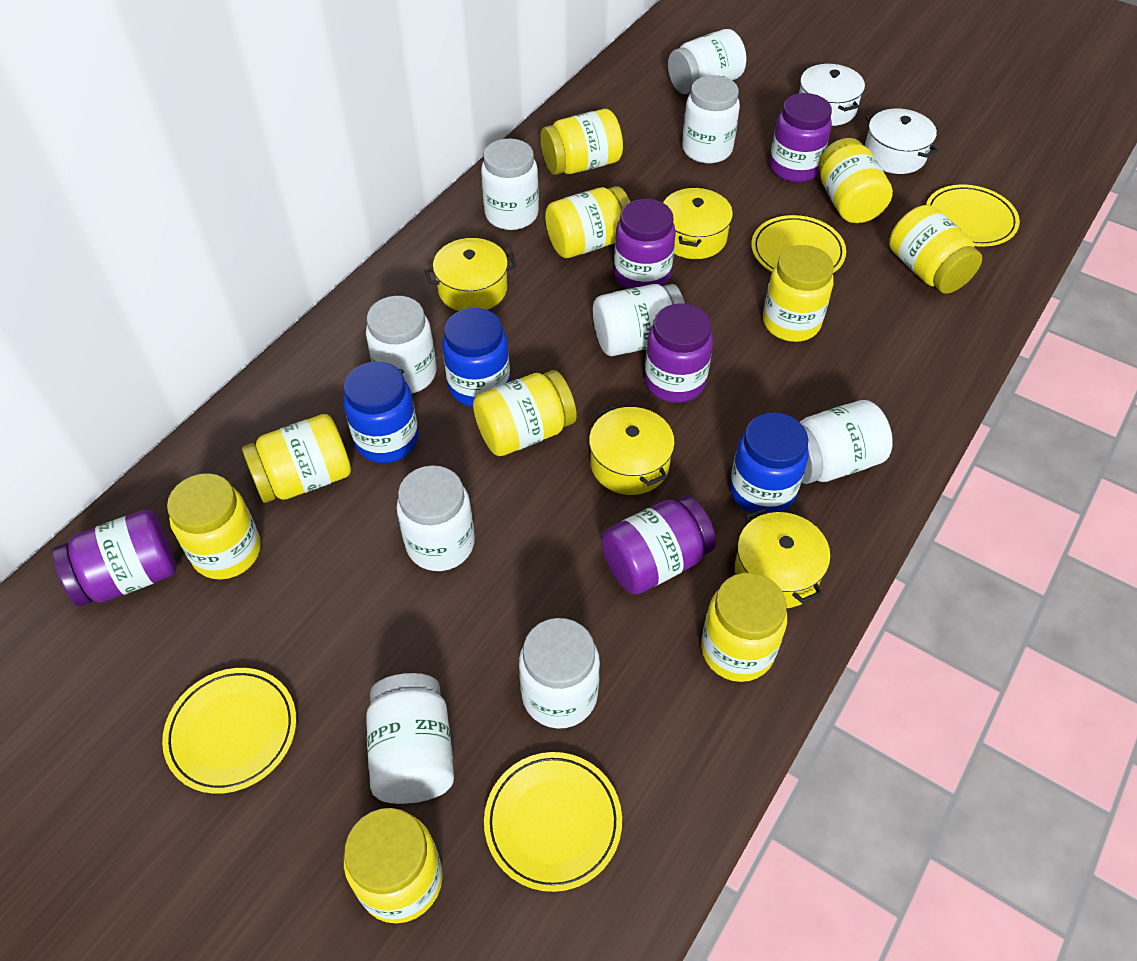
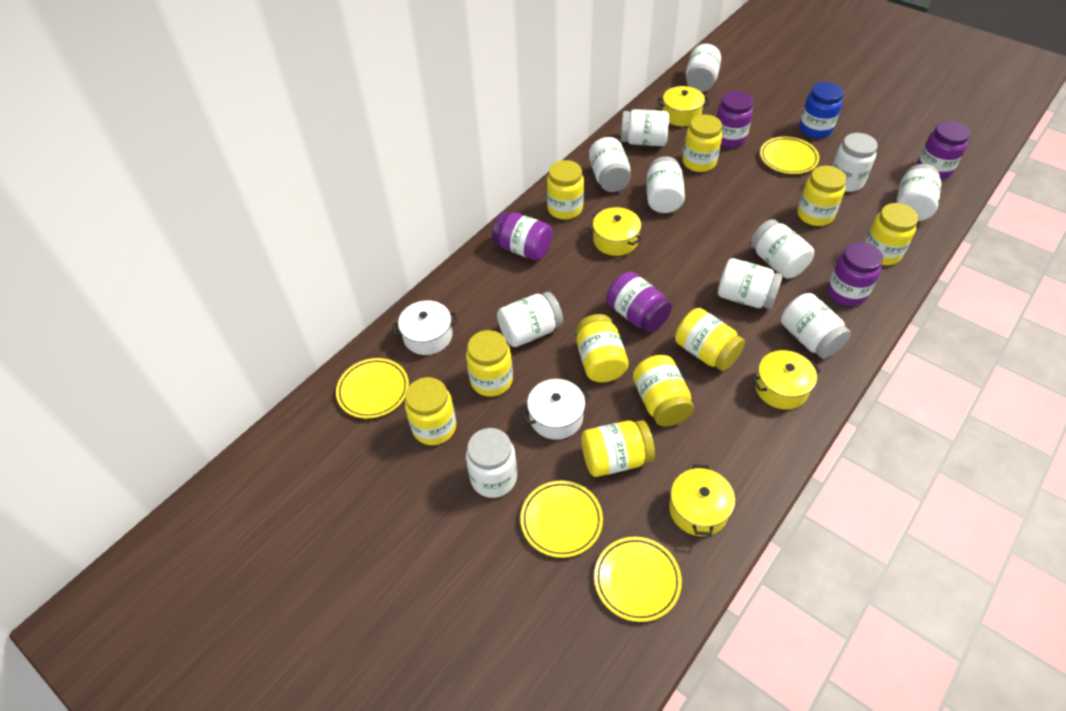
blue jar: 3 -> 1
white jar: 9 -> 11

